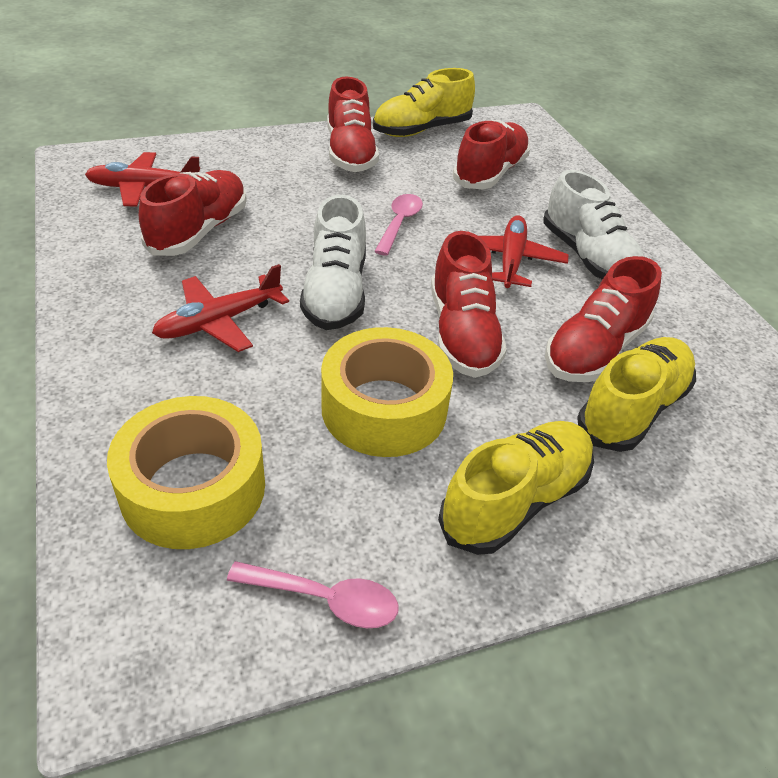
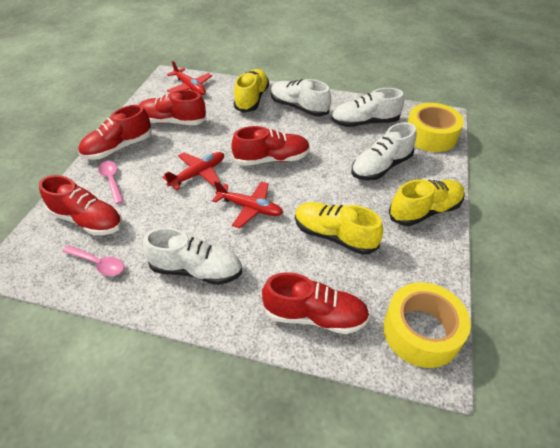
white shoe: 2 -> 4

